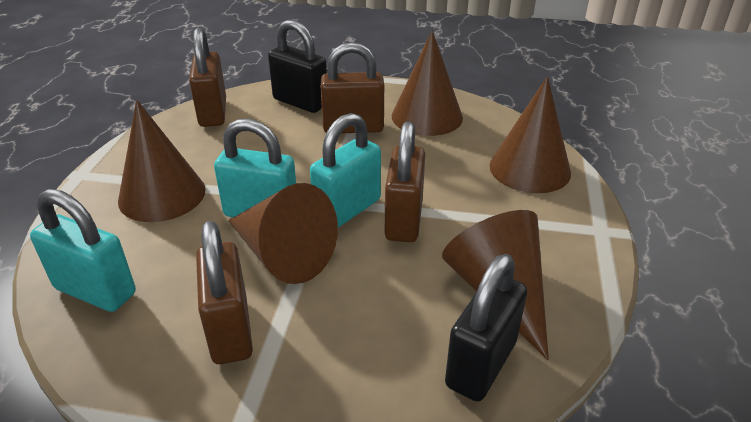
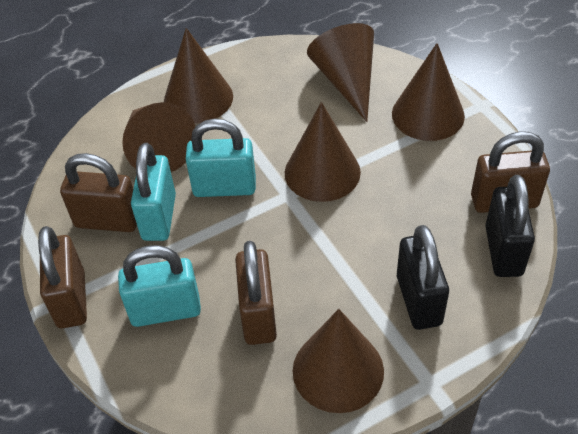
brown cone: 5 -> 6

